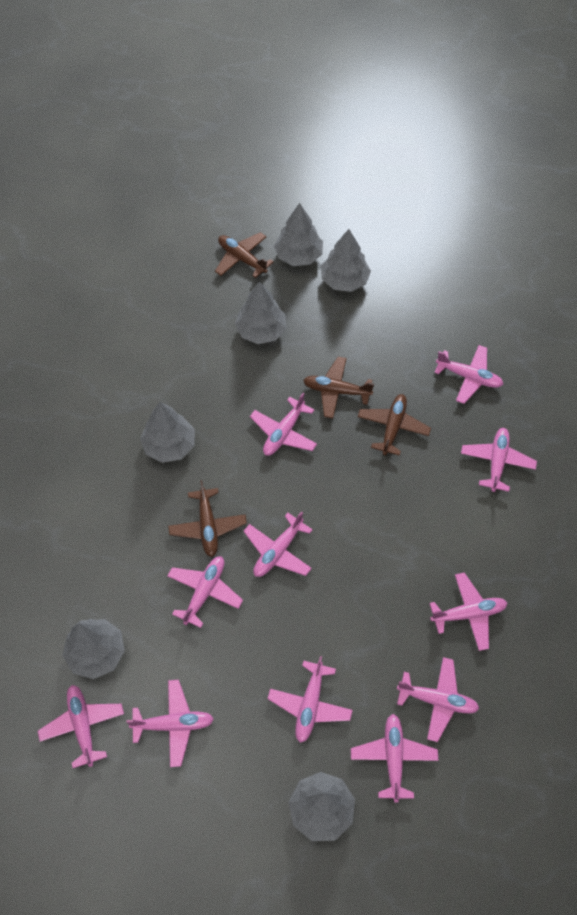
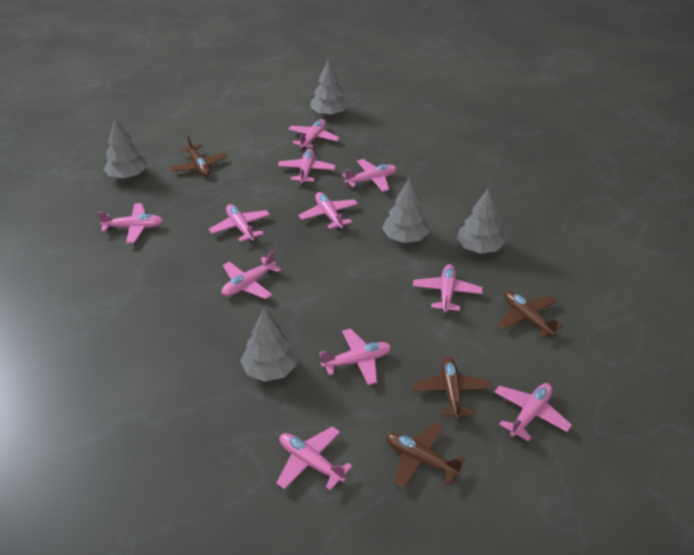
grey tree: 6 -> 5

